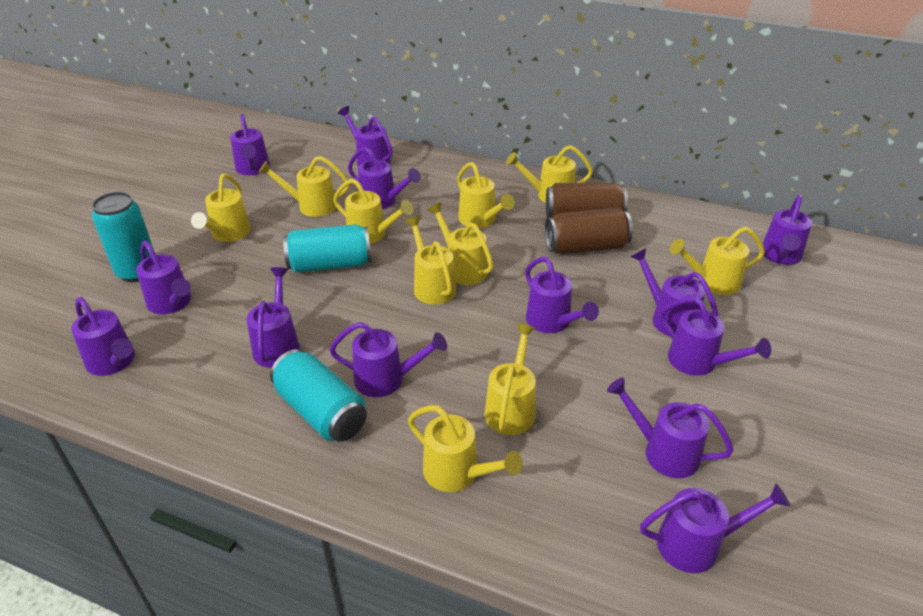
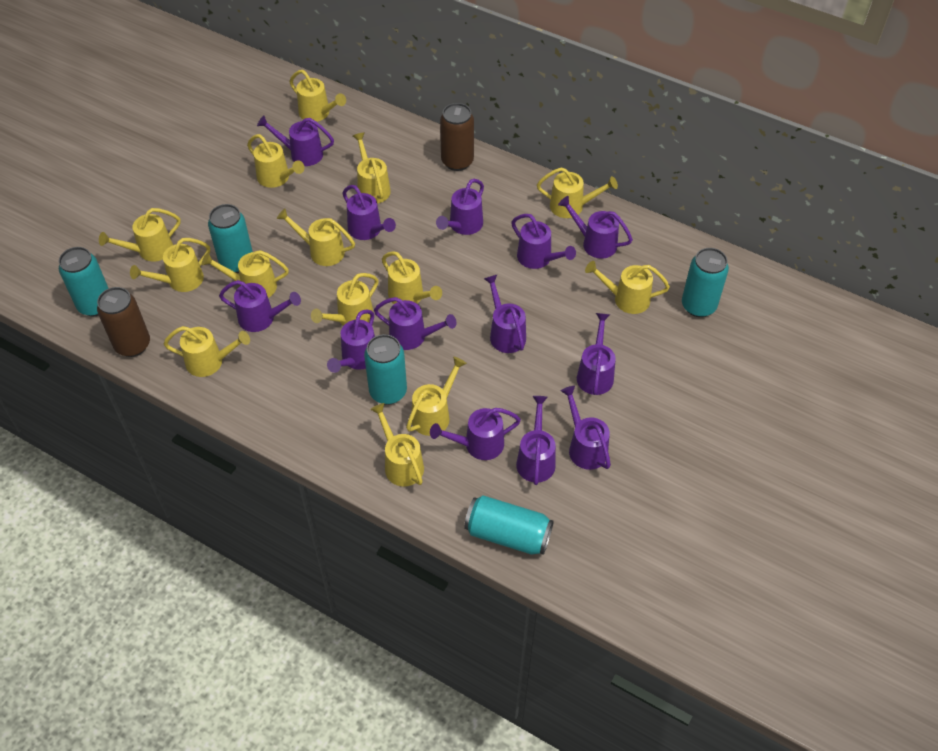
turquoise can: 3 -> 5
yellow watering can: 10 -> 14

